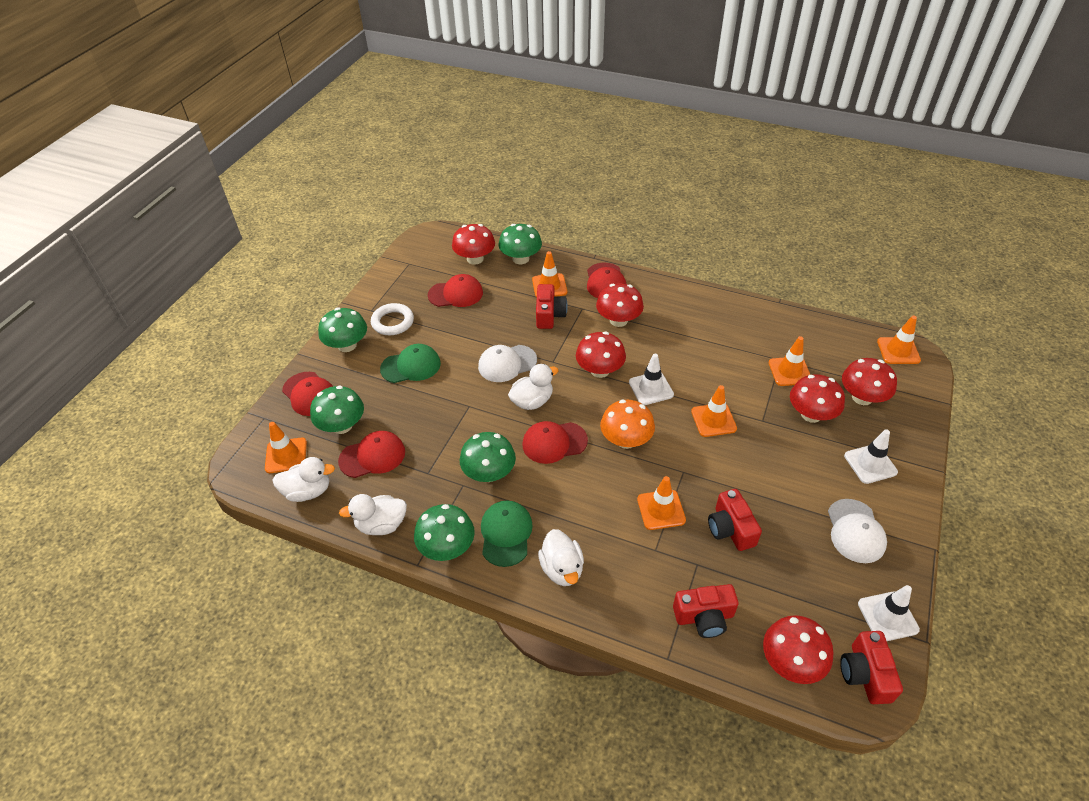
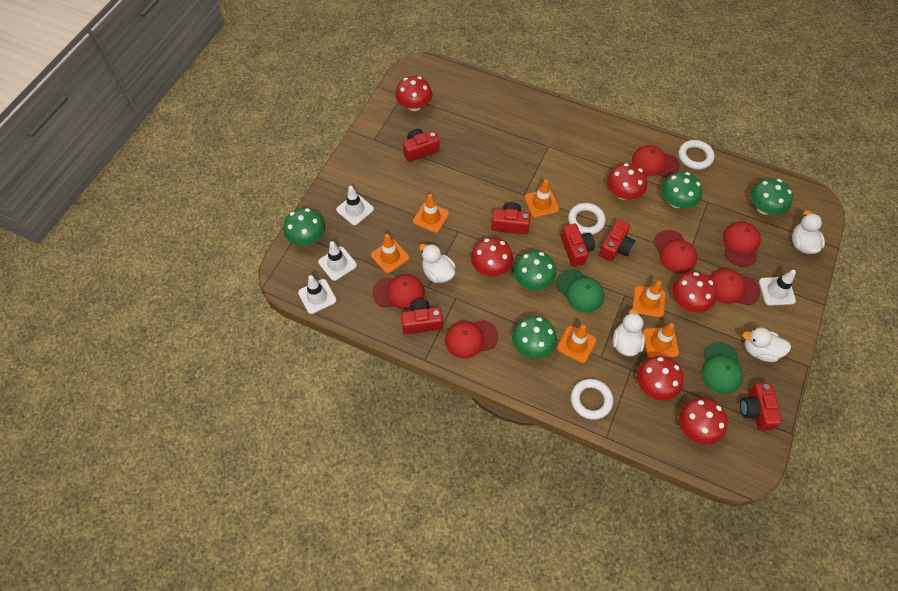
orange mushroom: 1 -> 0
red camera: 4 -> 6
red cap: 5 -> 6
white cap: 2 -> 0
white ring: 1 -> 3
white traffic cone: 3 -> 4

